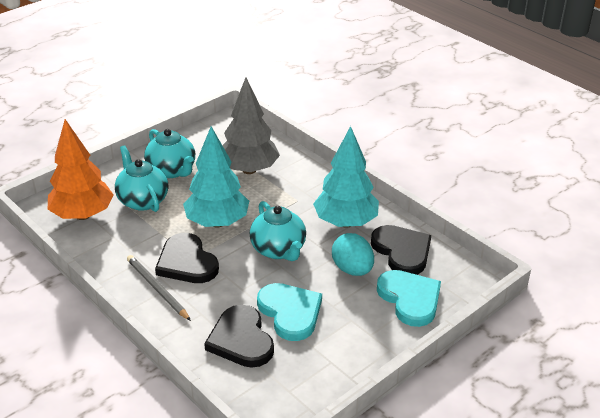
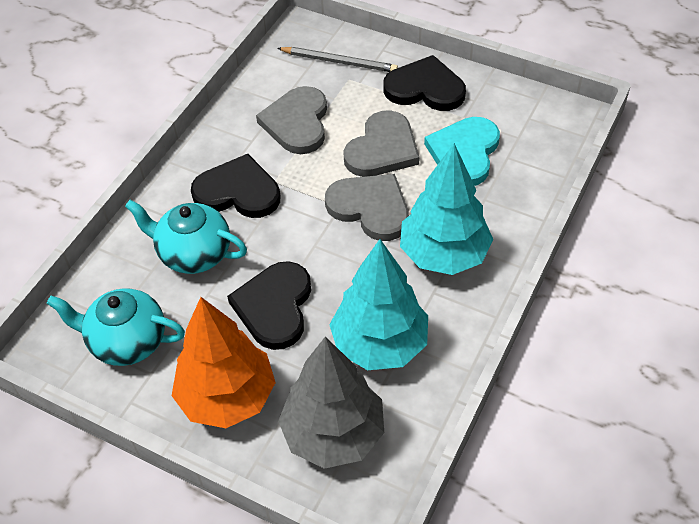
grey heart: 0 -> 3
turquoise egg: 1 -> 0
turquoise heart: 2 -> 1
turquoise teapot: 3 -> 2

